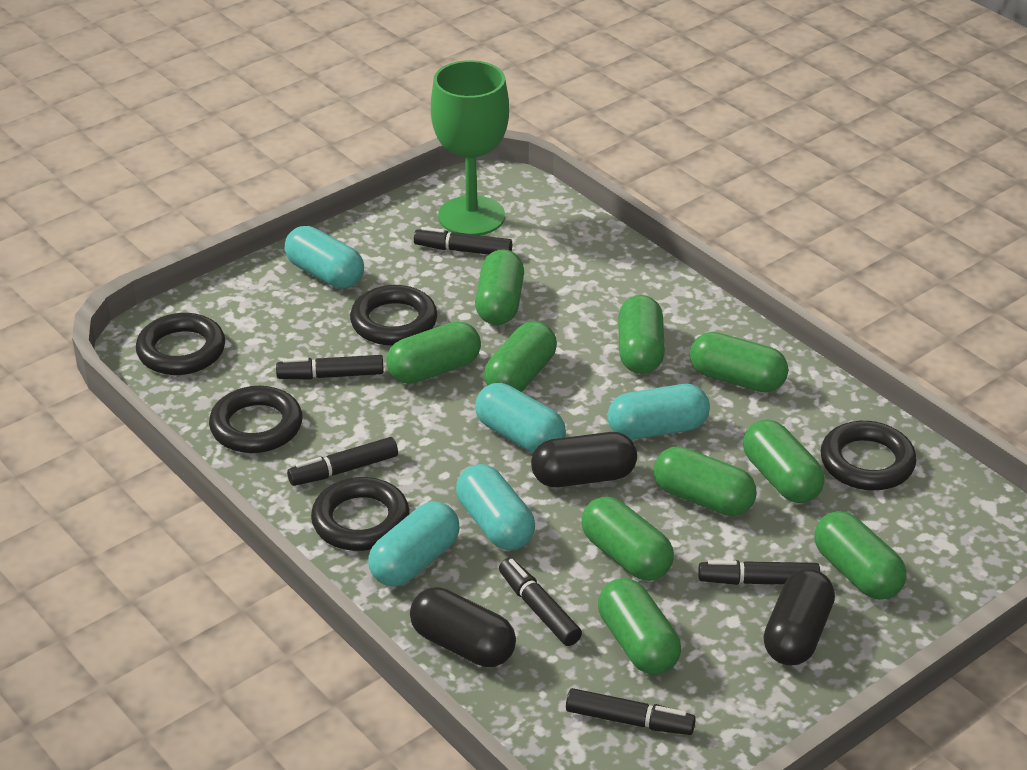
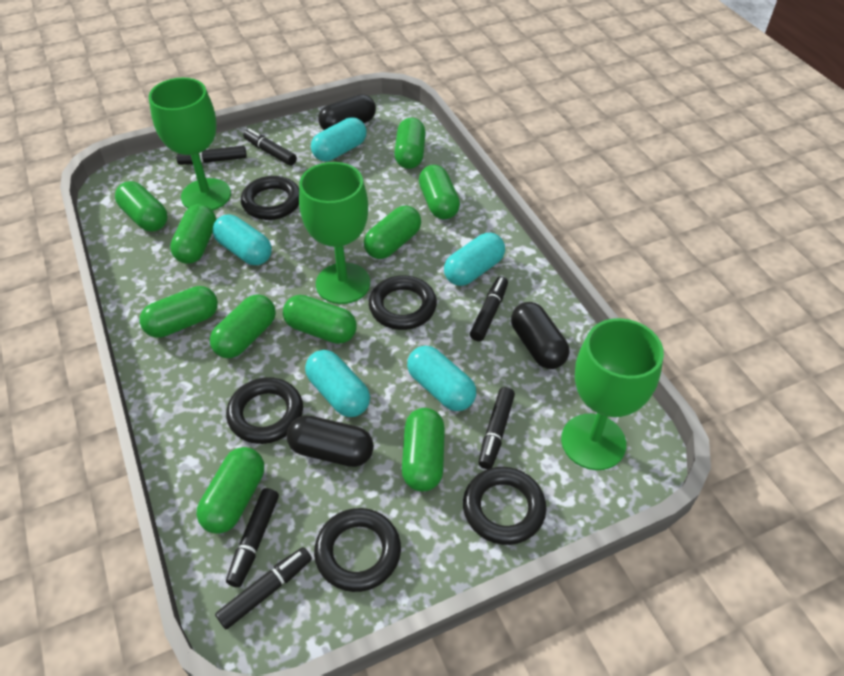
green goblet: 1 -> 3

